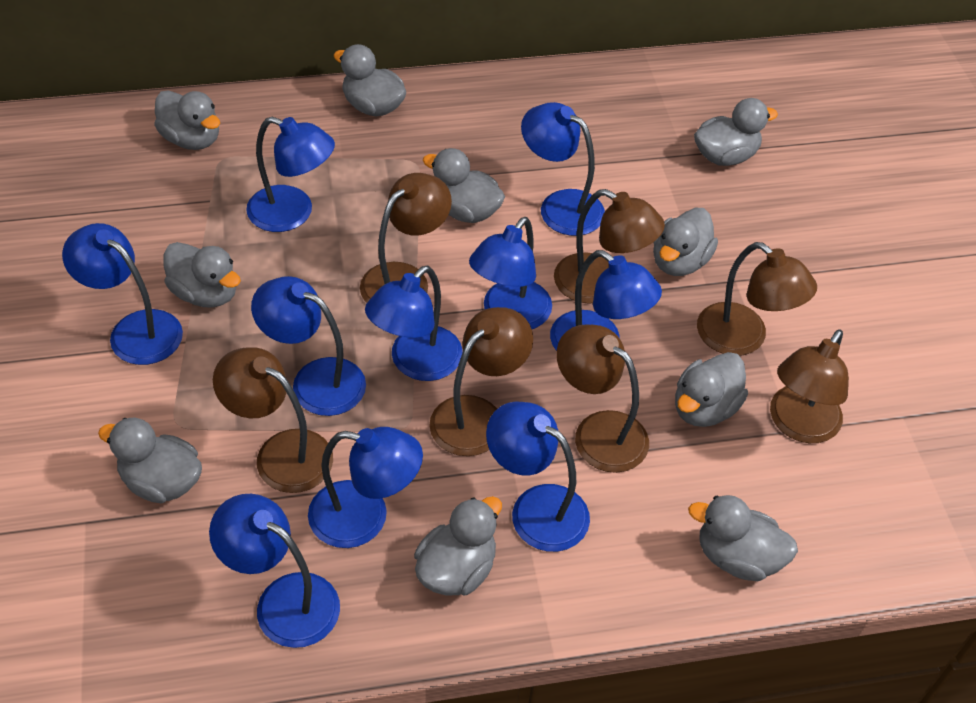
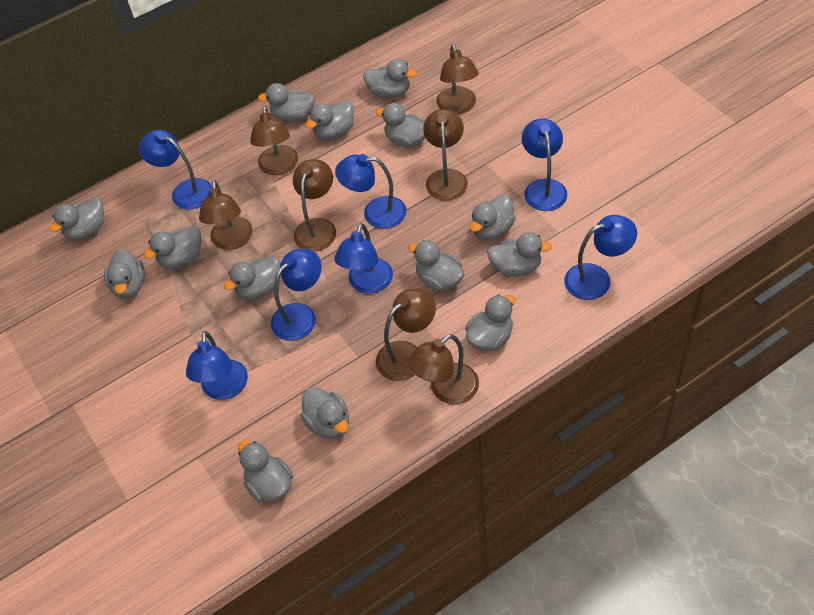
blue lamp: 10 -> 7
grey duck: 10 -> 14

